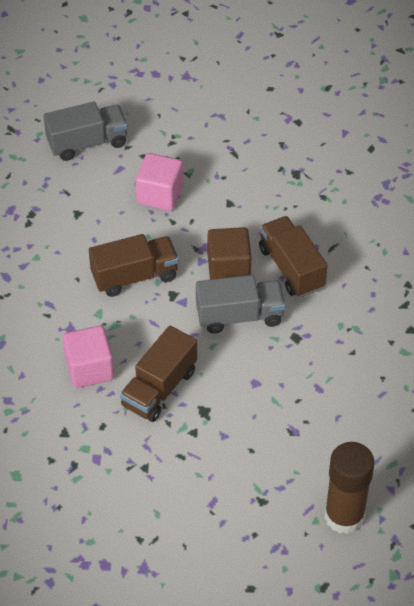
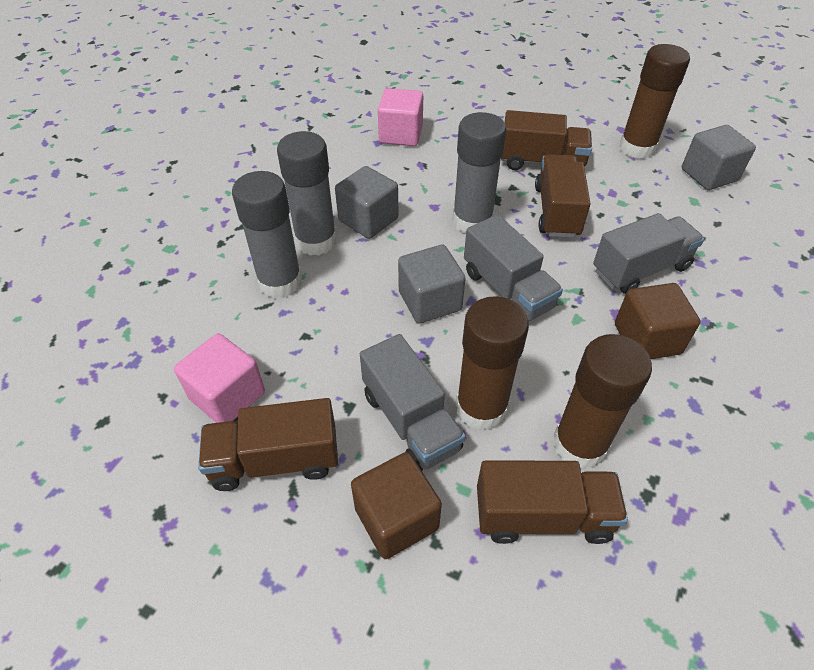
brown cube: 1 -> 2
brown glue stick: 1 -> 3
brown truck: 3 -> 4
grey cube: 0 -> 3
grey glue stick: 0 -> 3
grey truck: 2 -> 3

